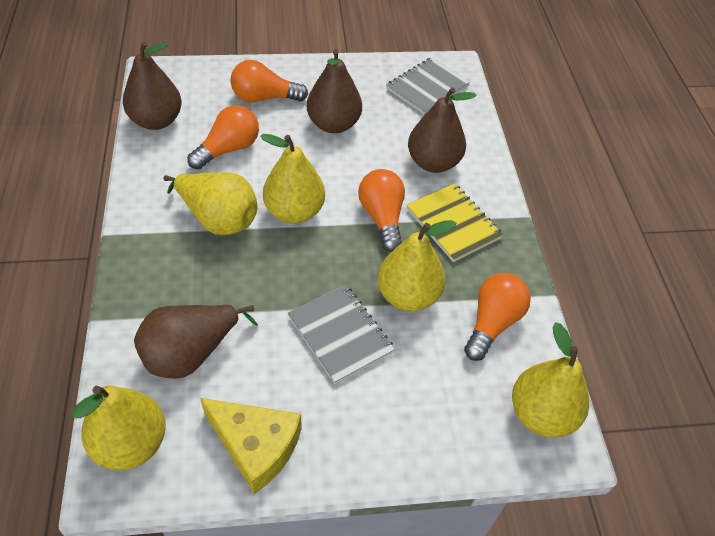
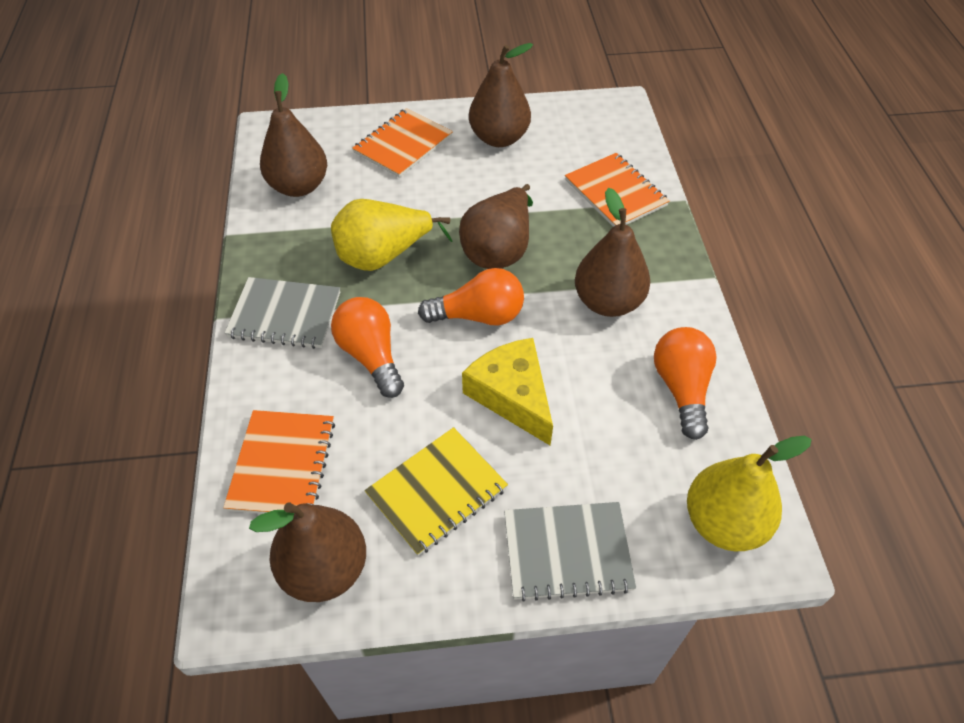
brown pear: 4 -> 5
orange light bulb: 4 -> 3
orange notebook: 0 -> 3
yellow pear: 5 -> 2

